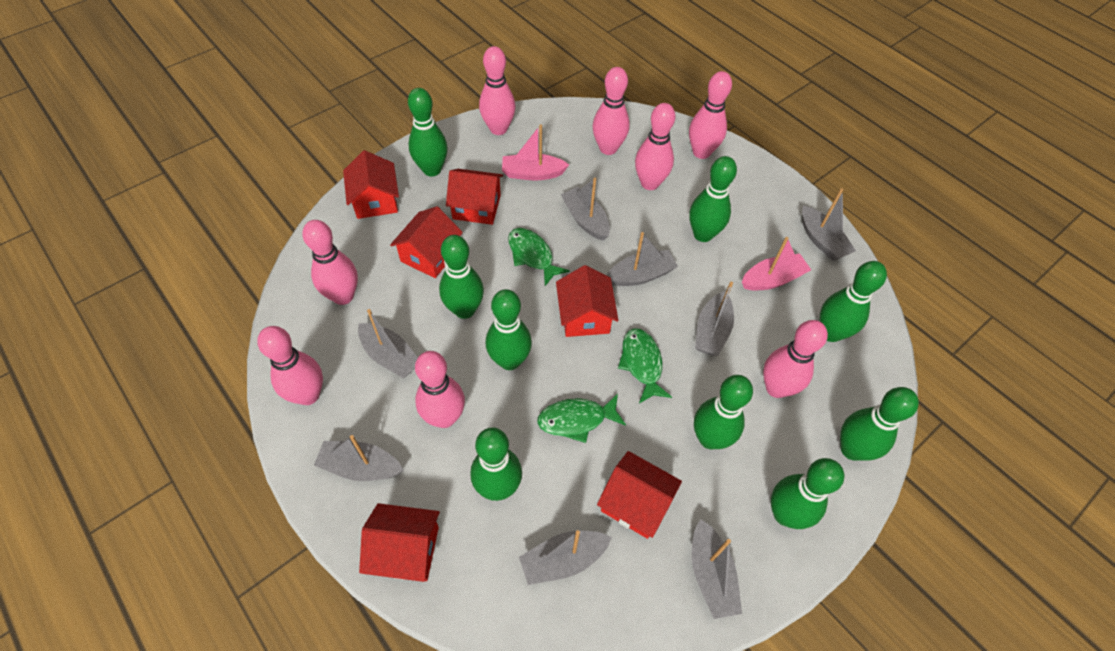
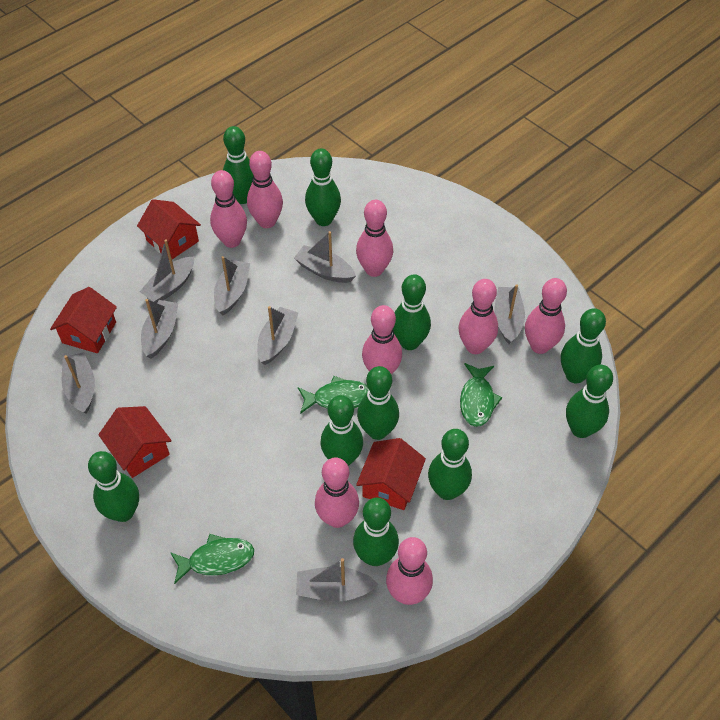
green bowling pin: 9 -> 10
pink boat: 2 -> 0
red house: 6 -> 4

